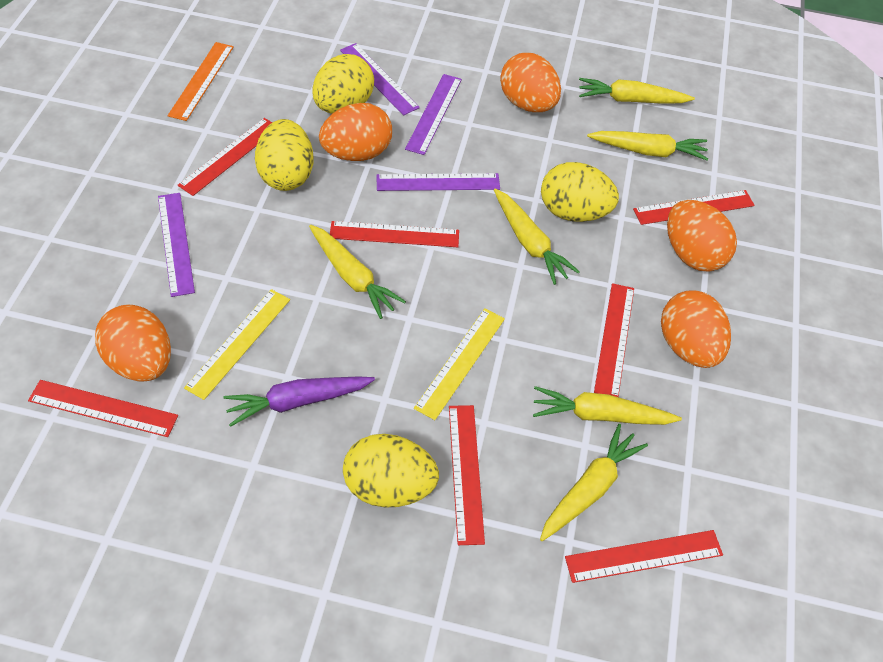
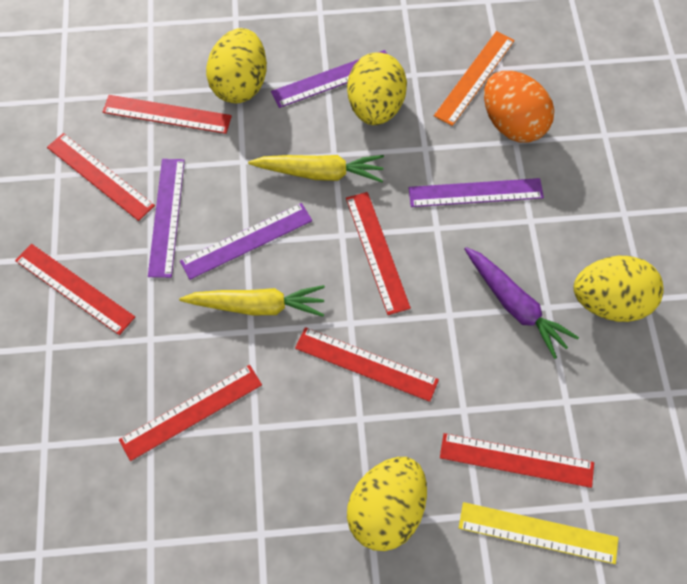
orange egg: 5 -> 1
yellow carrot: 6 -> 2
yellow ruler: 2 -> 1

